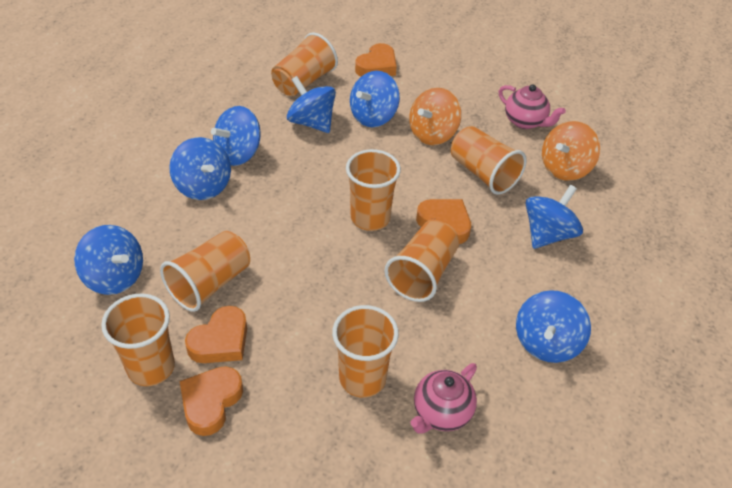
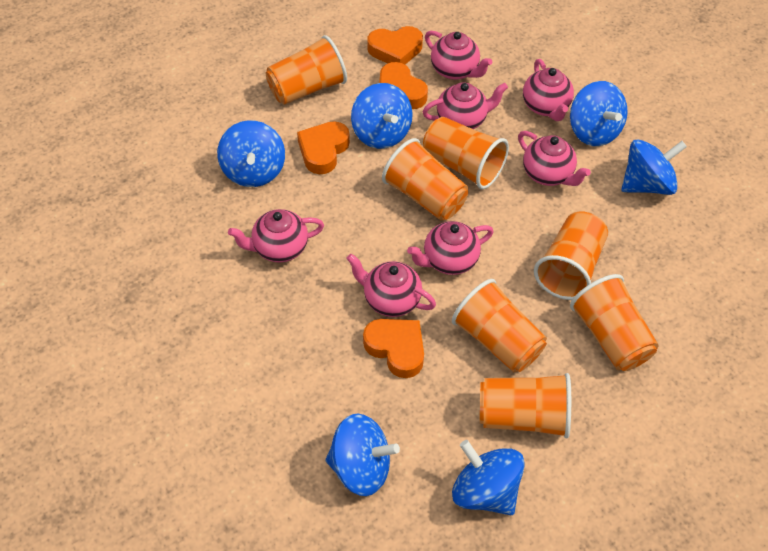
blue spinning top: 7 -> 6
orange spinning top: 2 -> 0
pink teapot: 2 -> 7

